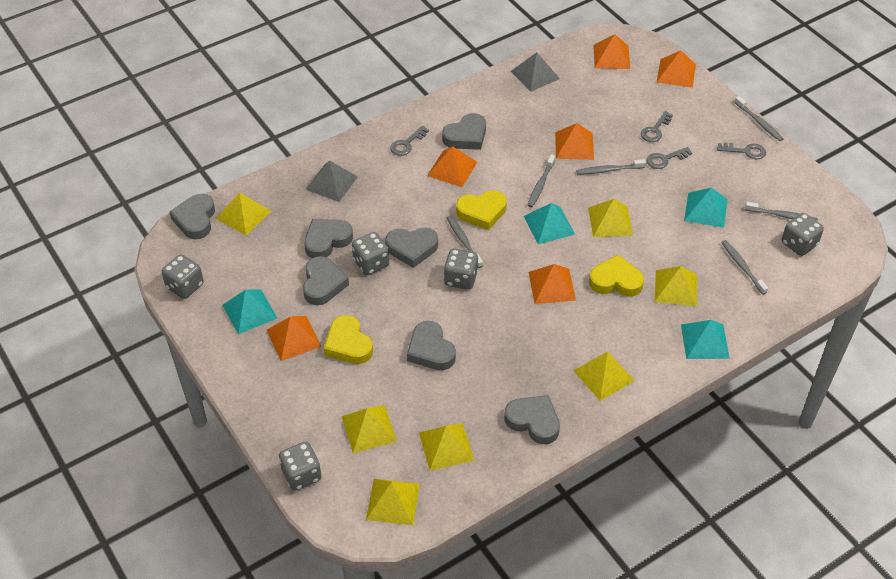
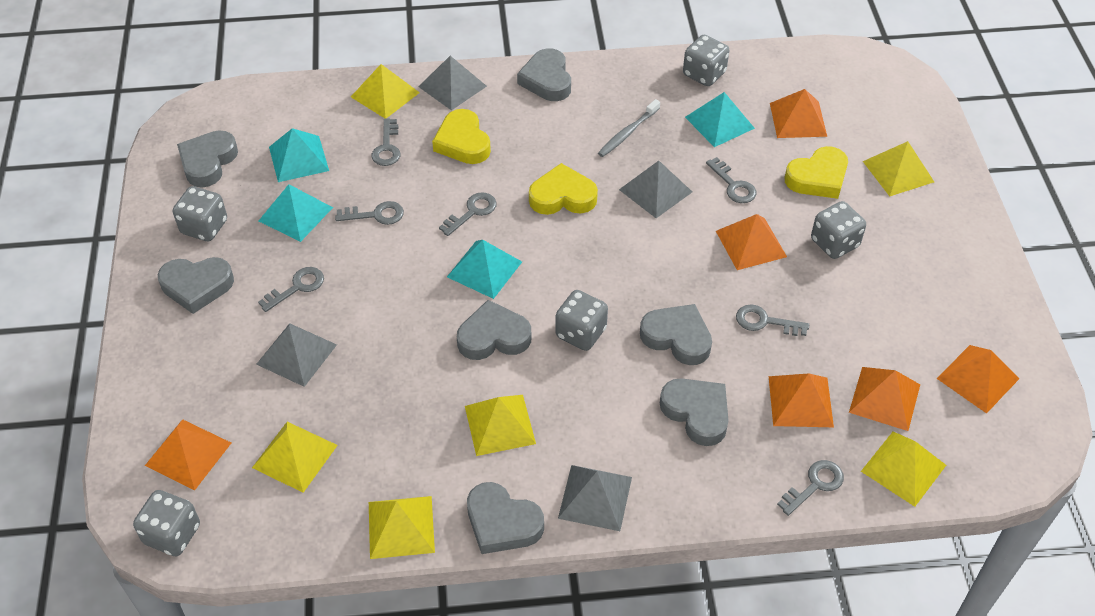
grey key: 4 -> 7
grey pyramid: 2 -> 4
grey toothbrush: 6 -> 1
yellow pyramid: 7 -> 6

